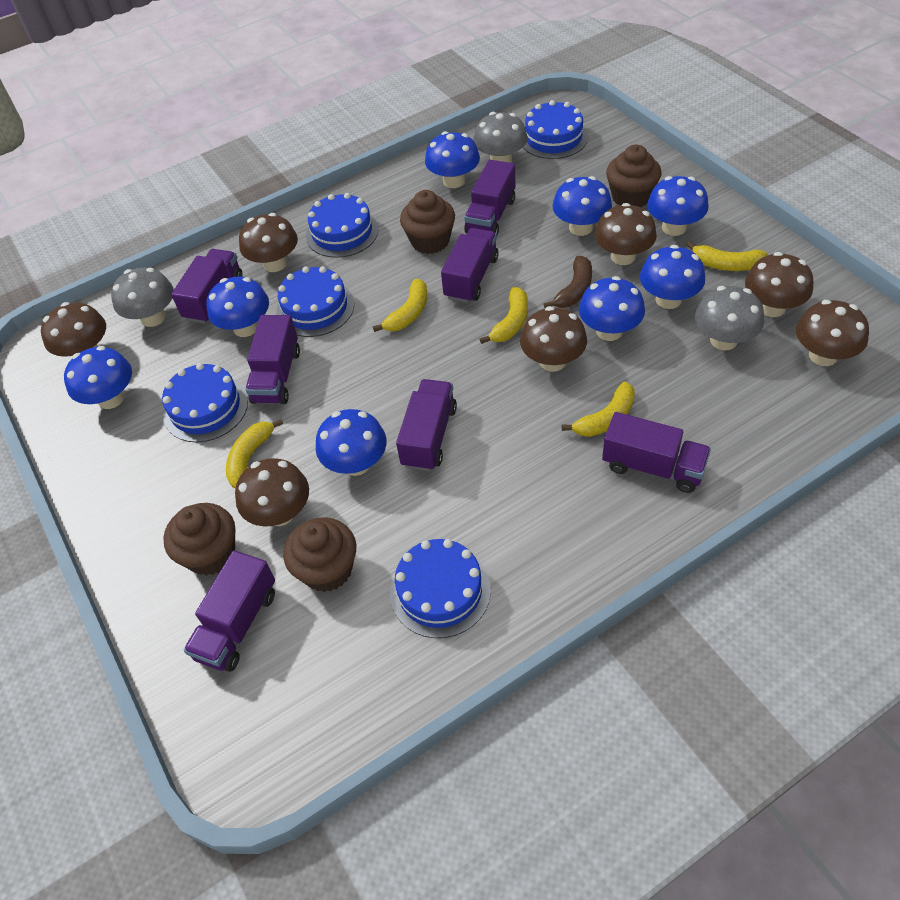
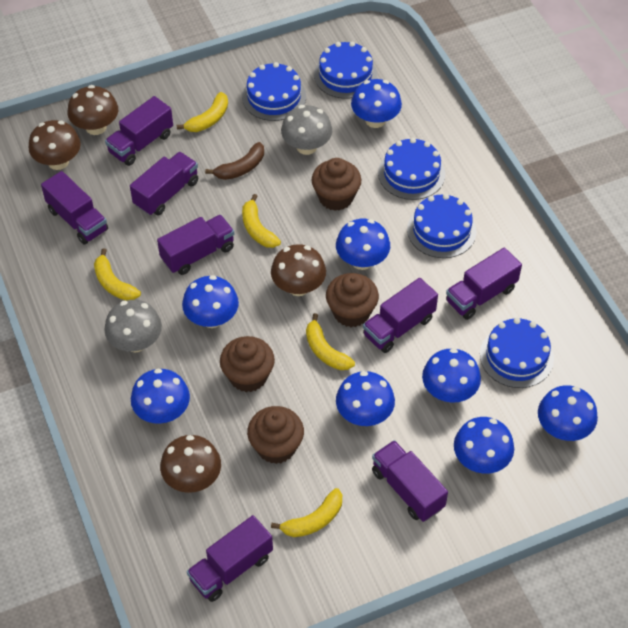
brown mushroom: 7 -> 4
grey mushroom: 3 -> 2
purple truck: 7 -> 8

